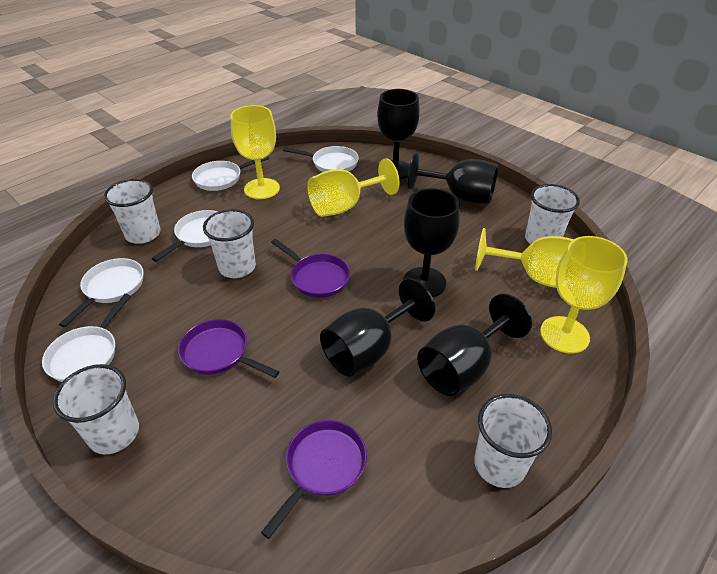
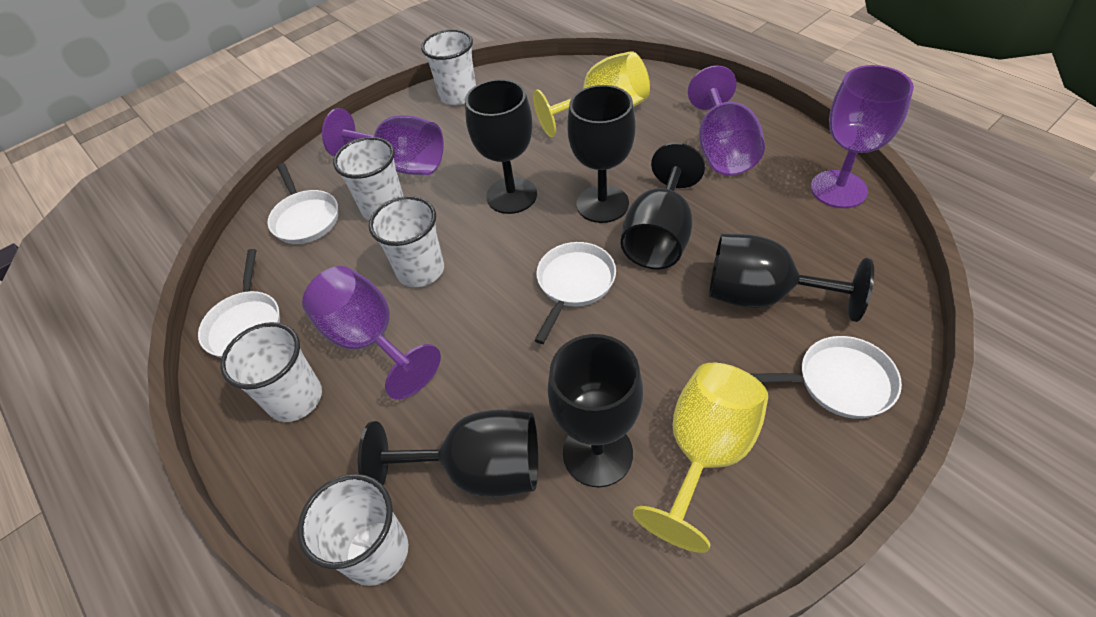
black goblet: 5 -> 6
purple goblet: 0 -> 4
purple pan: 3 -> 0
white pan: 5 -> 4
yellow goblet: 4 -> 2

